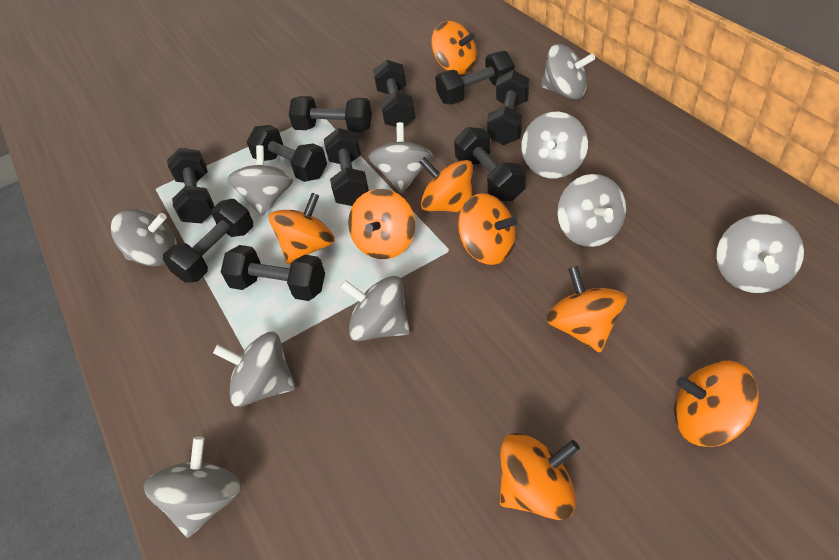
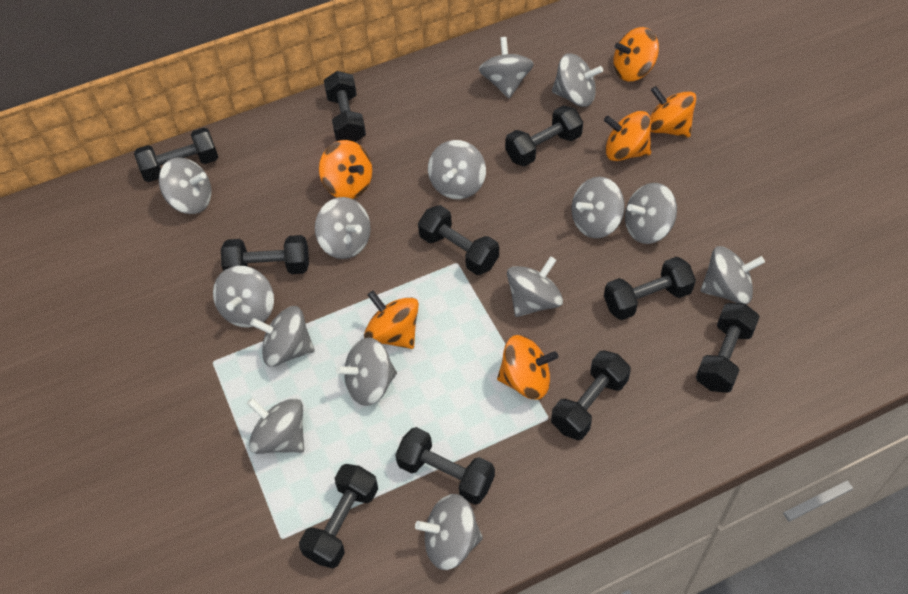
grey spinning top: 10 -> 14
orange spinning top: 8 -> 6

